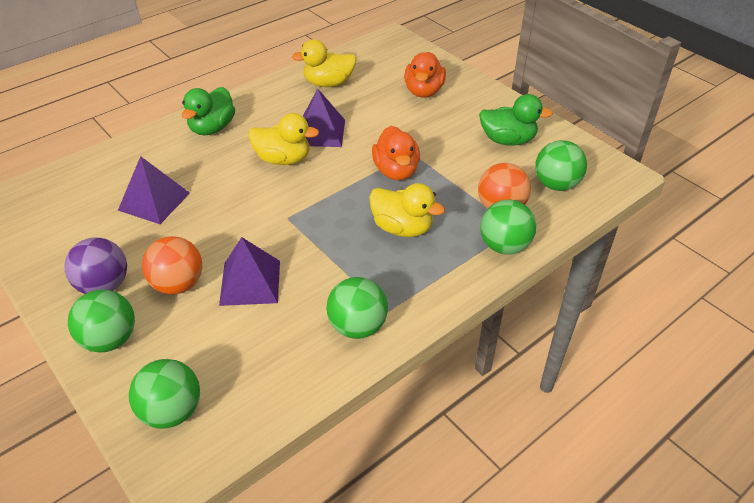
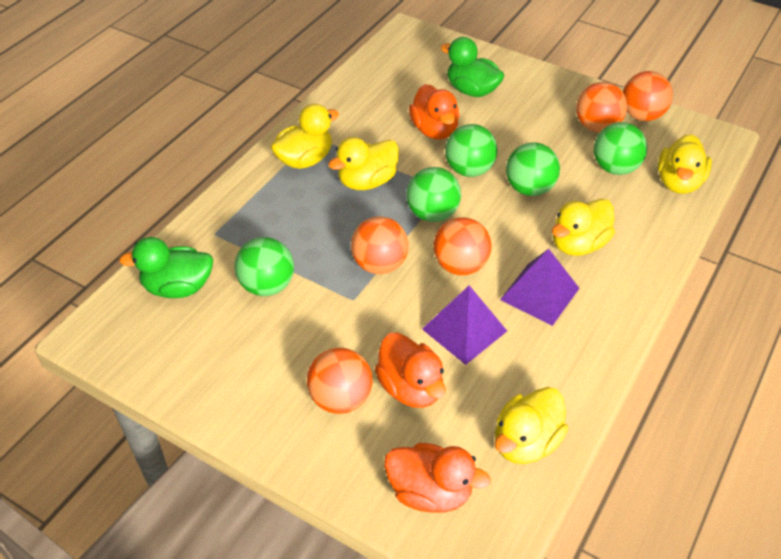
orange ball: 2 -> 5
orange duck: 2 -> 3
purple ball: 1 -> 0
purple pyramid: 3 -> 2
yellow duck: 3 -> 5

